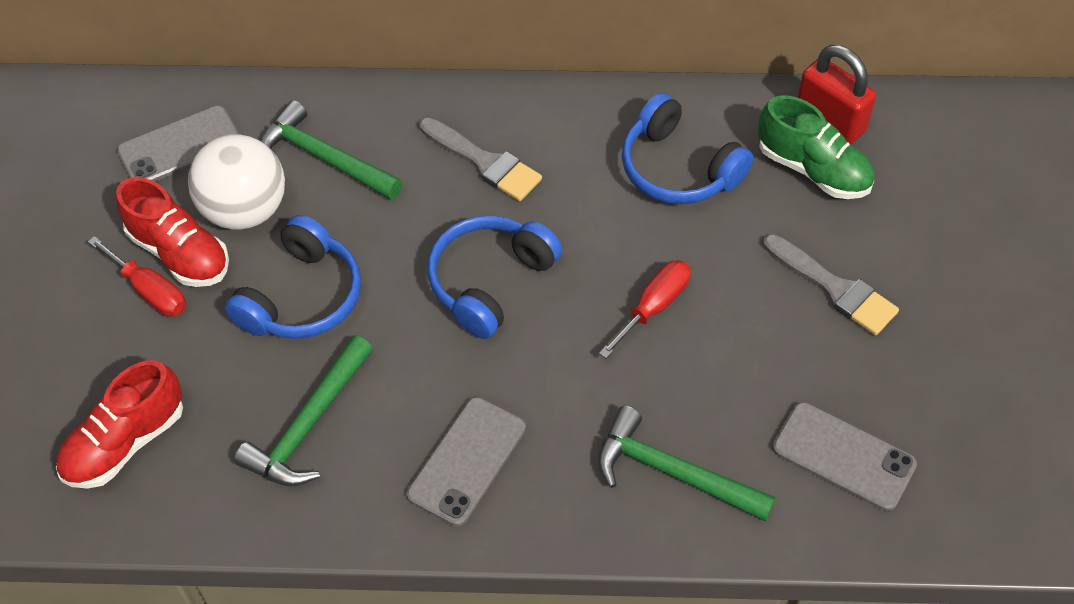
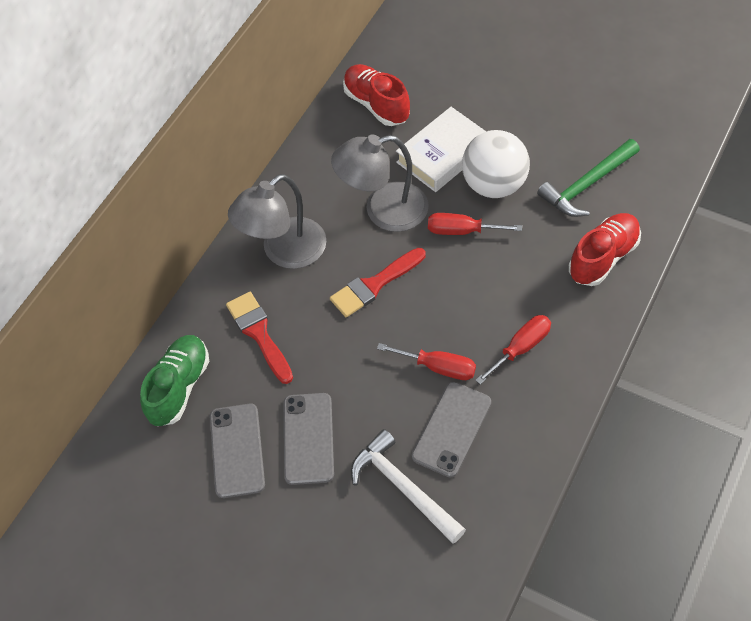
blue headphones: 3 -> 0
green hammer: 3 -> 1
grey brush: 2 -> 0
grey lamp: 0 -> 2
red brush: 0 -> 2
red padlock: 1 -> 0
red screwdriver: 2 -> 3
white book: 0 -> 1
white hammer: 0 -> 1

